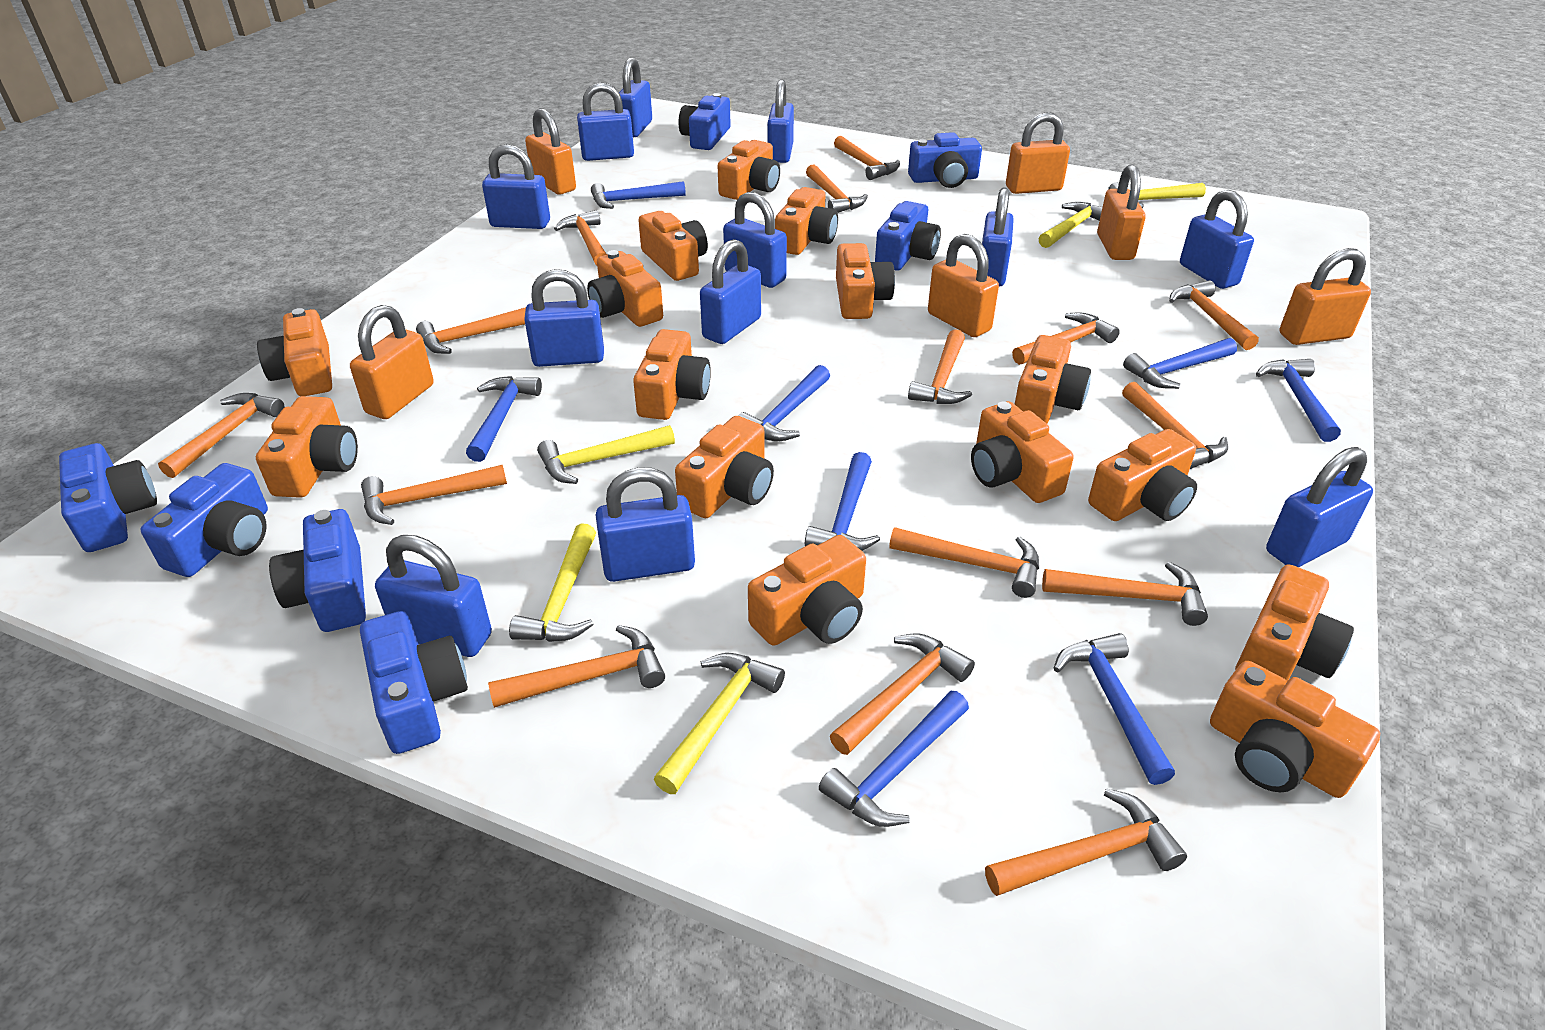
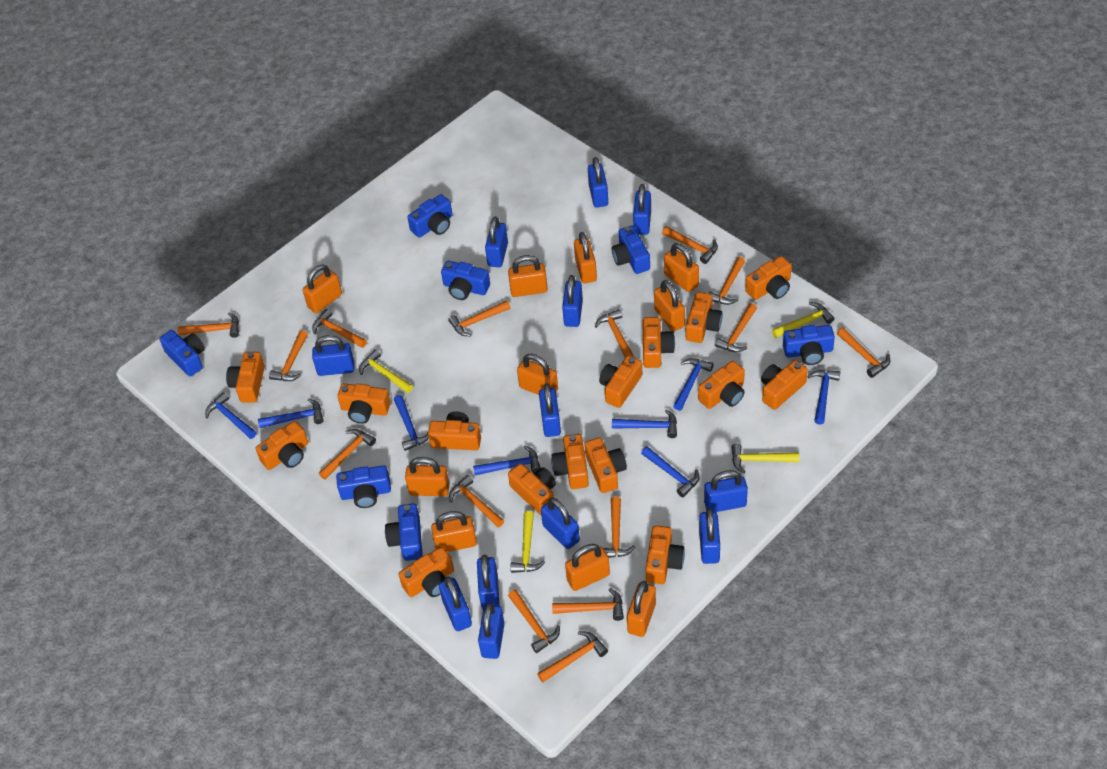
orange padlock: 6 -> 10
yellow hammer: 5 -> 4

